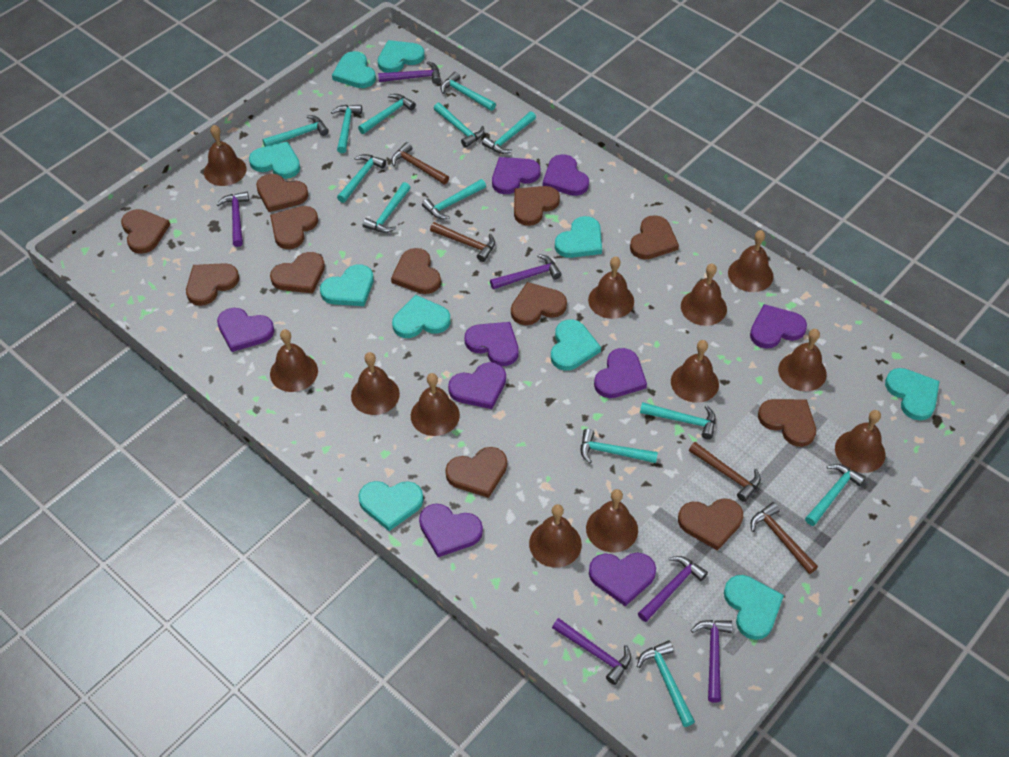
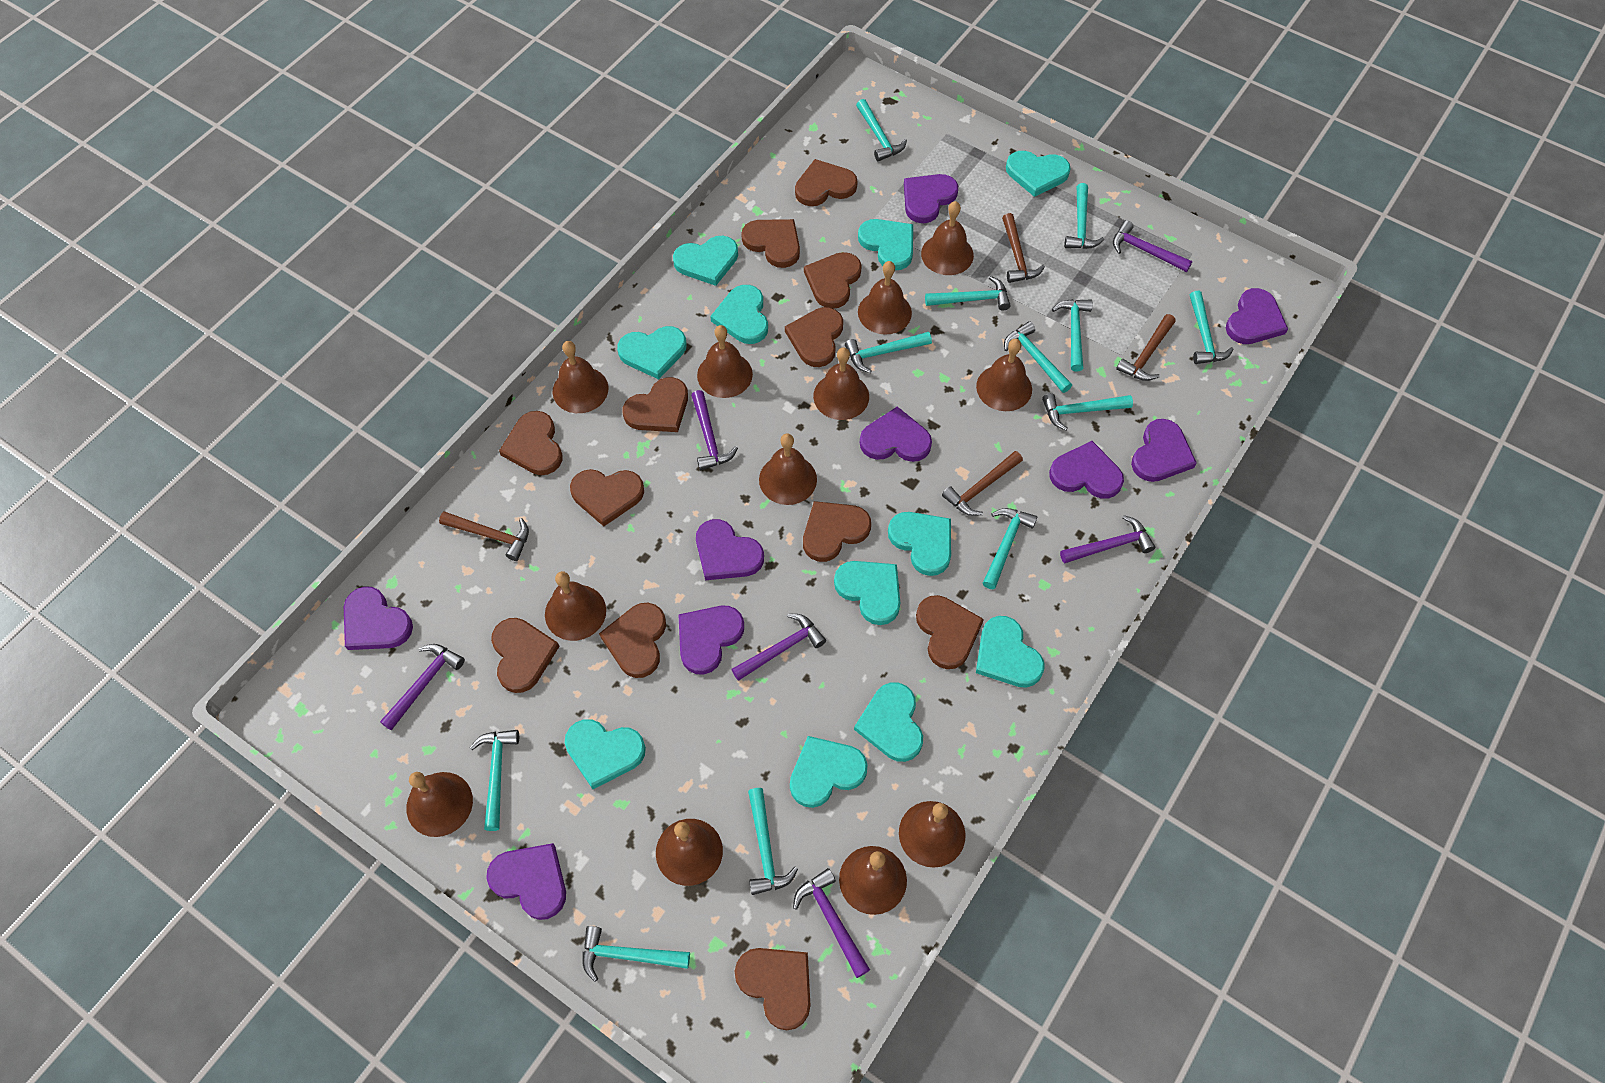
turquoise hammer: 13 -> 12
turquoise heart: 10 -> 11

